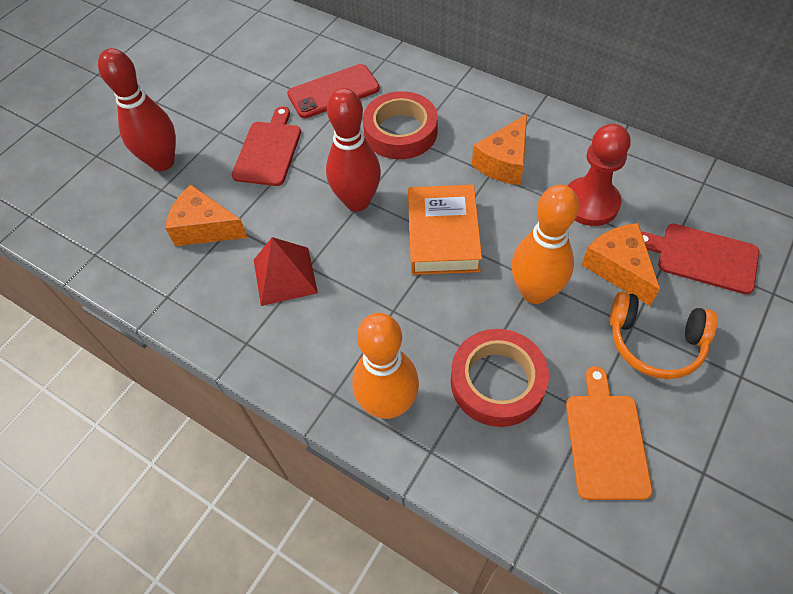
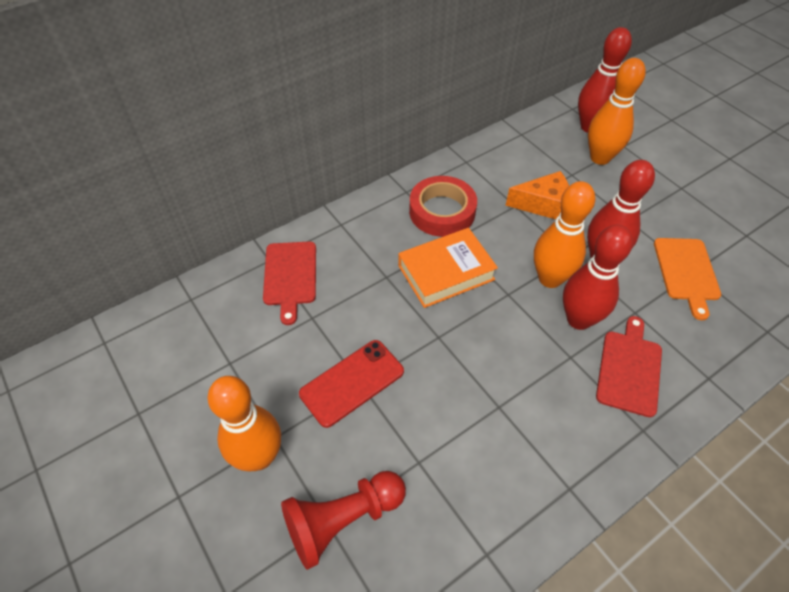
orange bowling pin: 2 -> 3
orange cheese: 3 -> 1
orange headphones: 1 -> 0
red bowling pin: 2 -> 3
red pyramid: 1 -> 0
red tape: 2 -> 1

